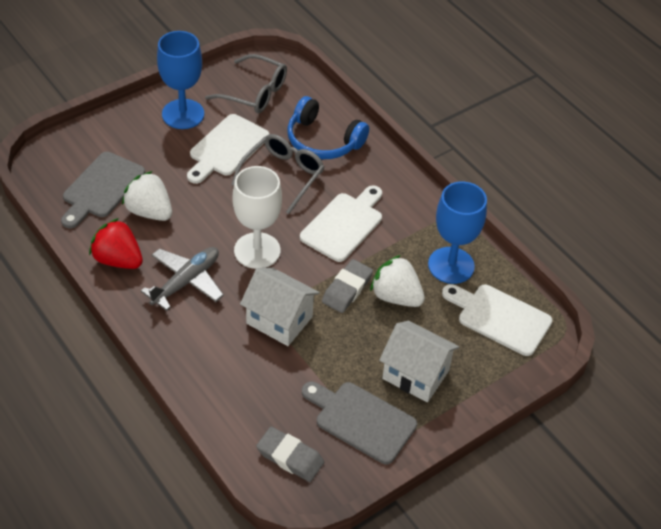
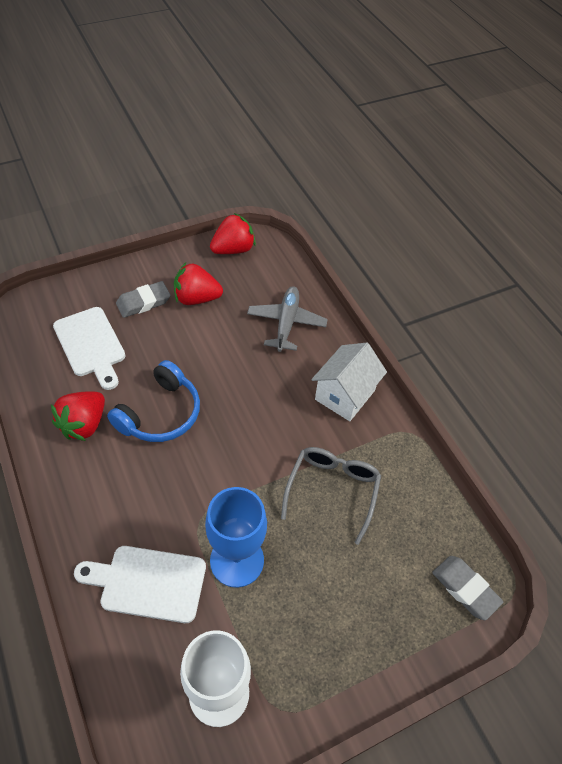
blue goblet: 2 -> 1
grey cutting board: 2 -> 0
grey glasses: 2 -> 1
red strawberry: 1 -> 3
white cutting board: 3 -> 2
white house: 2 -> 1
white strawberry: 2 -> 0

